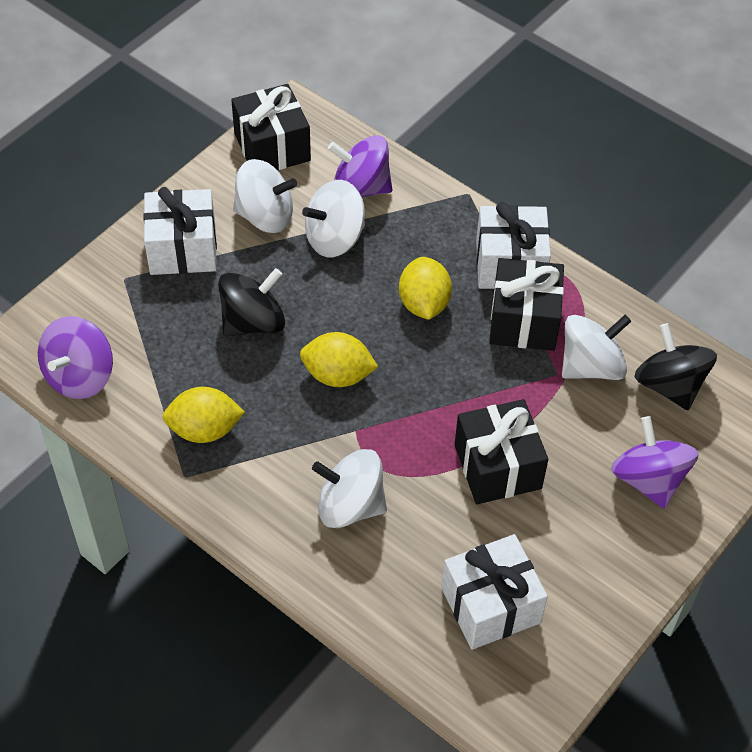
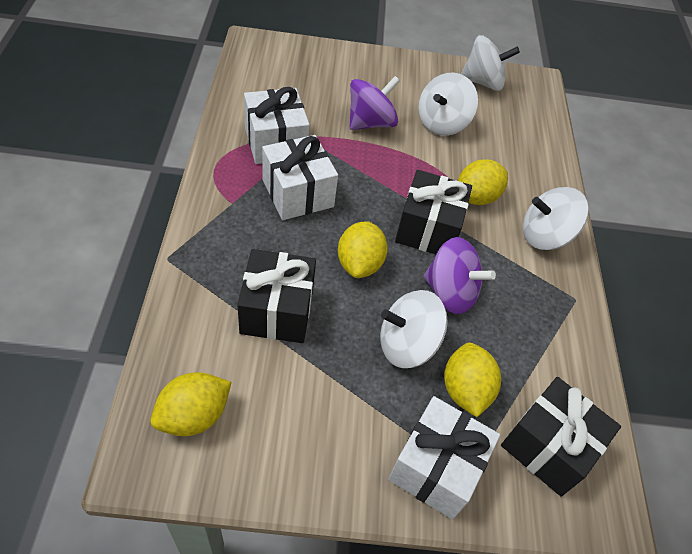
black spinning top: 2 -> 0
purple spinning top: 3 -> 2
yellow lemon: 3 -> 4

